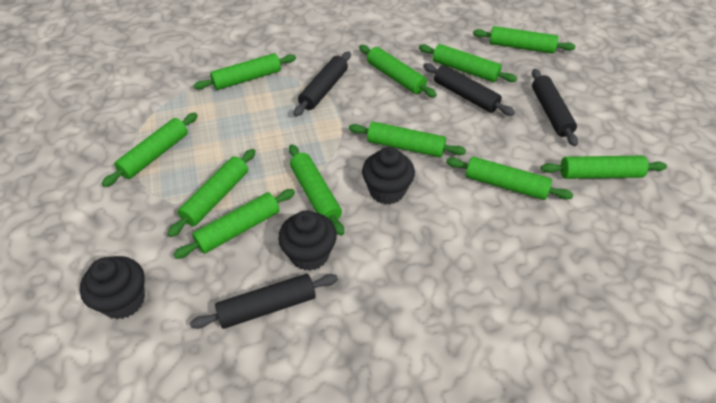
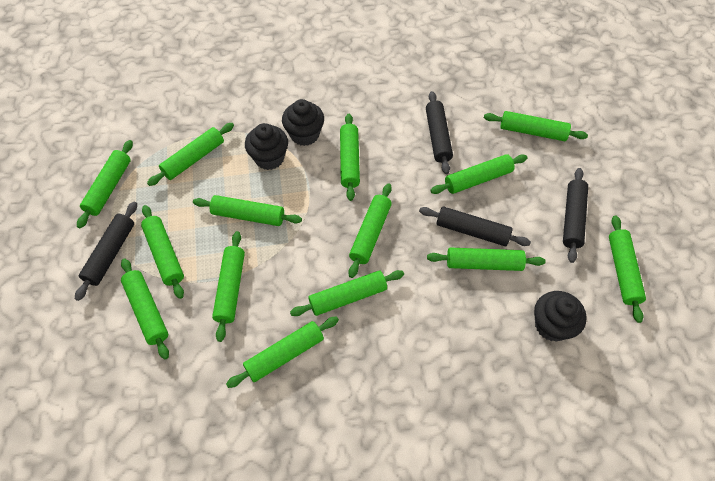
green rolling pin: 11 -> 14

